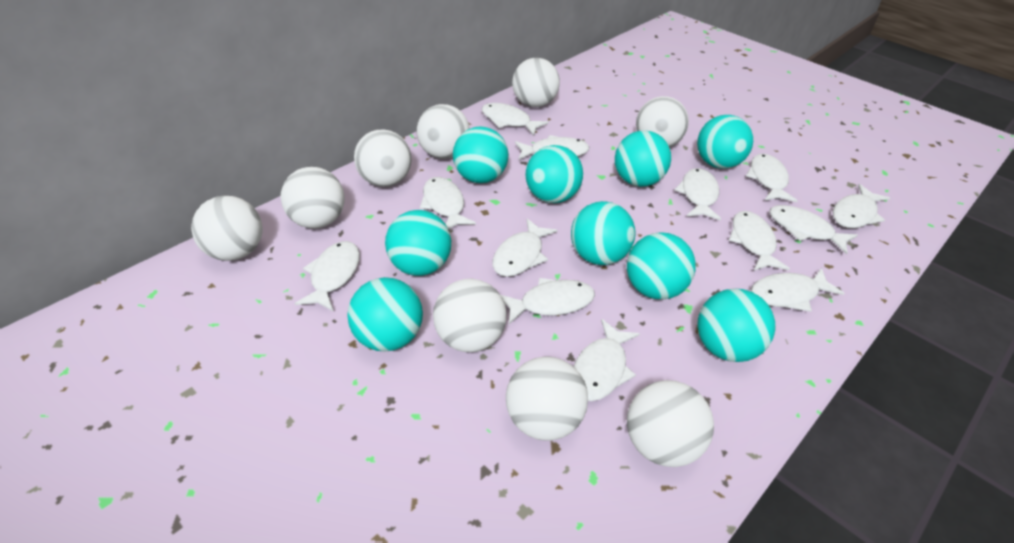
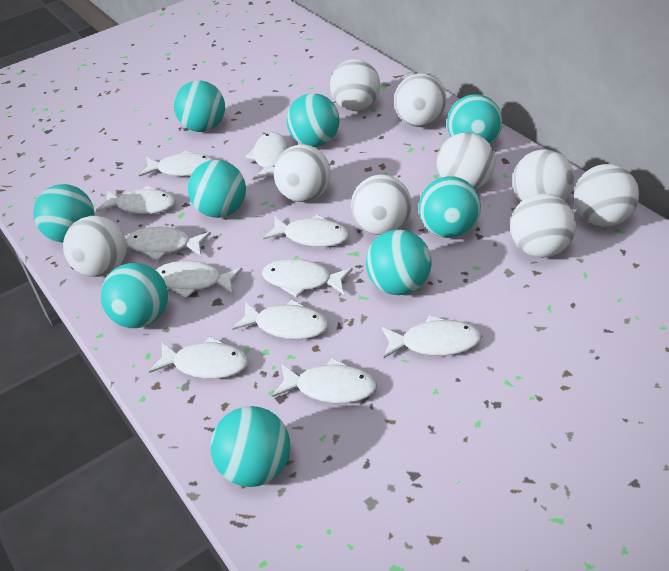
white fish: 13 -> 11

